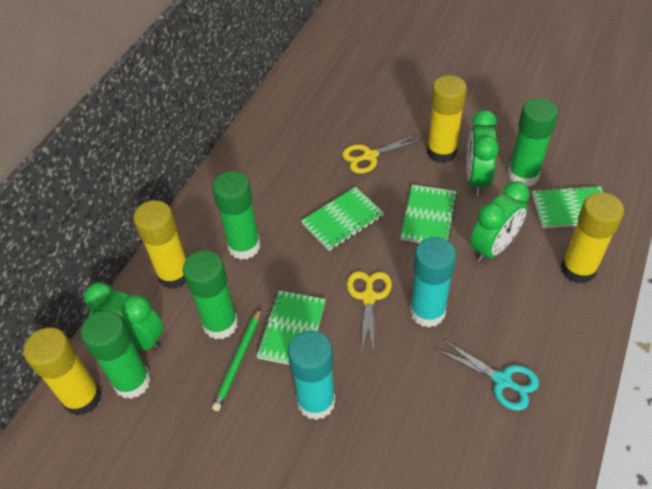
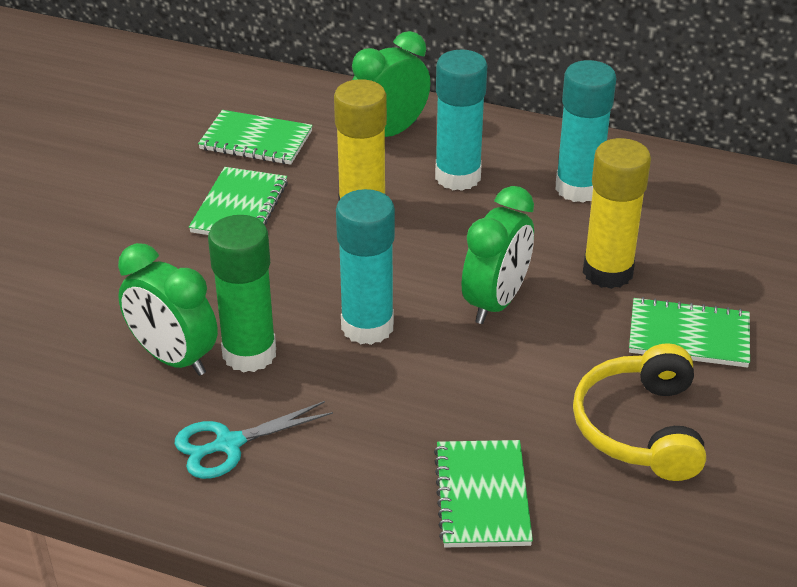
green glue stick: 4 -> 1
green pencil: 1 -> 0
turquoise glue stick: 2 -> 3
yellow glue stick: 4 -> 2
yellow headphones: 0 -> 1
yellow scissors: 2 -> 0

